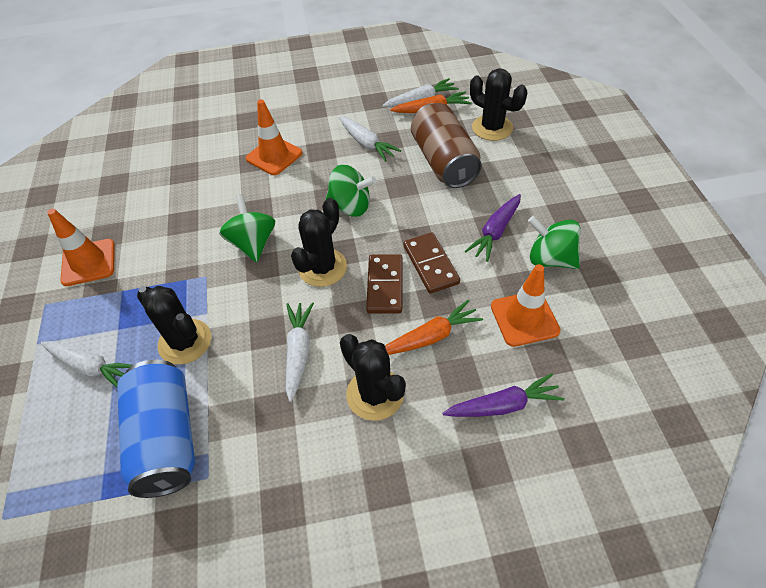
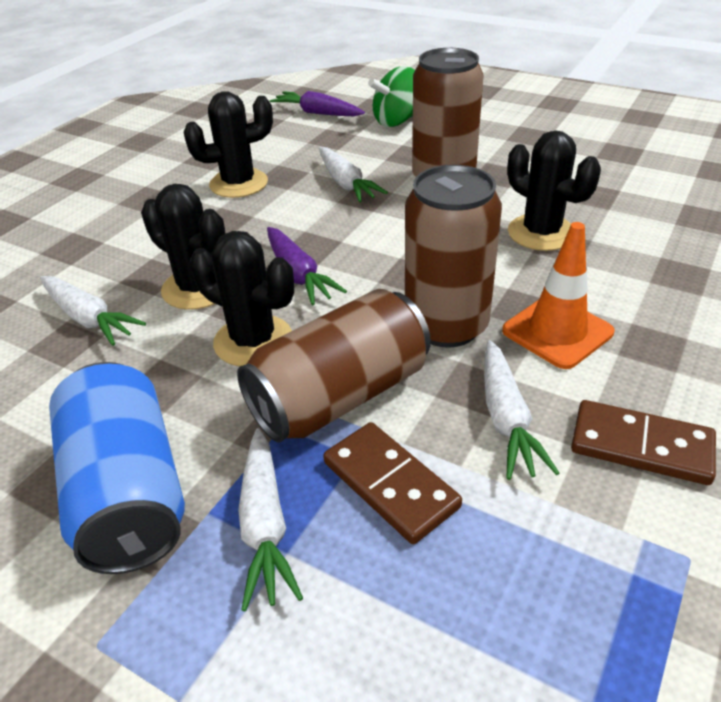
brown can: 1 -> 3
green spinning top: 3 -> 1
orange carrot: 2 -> 0
orange traffic cone: 3 -> 1

